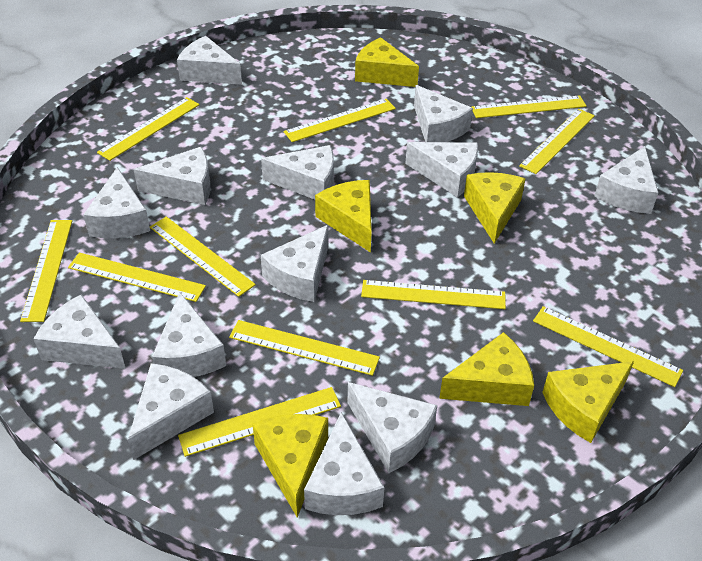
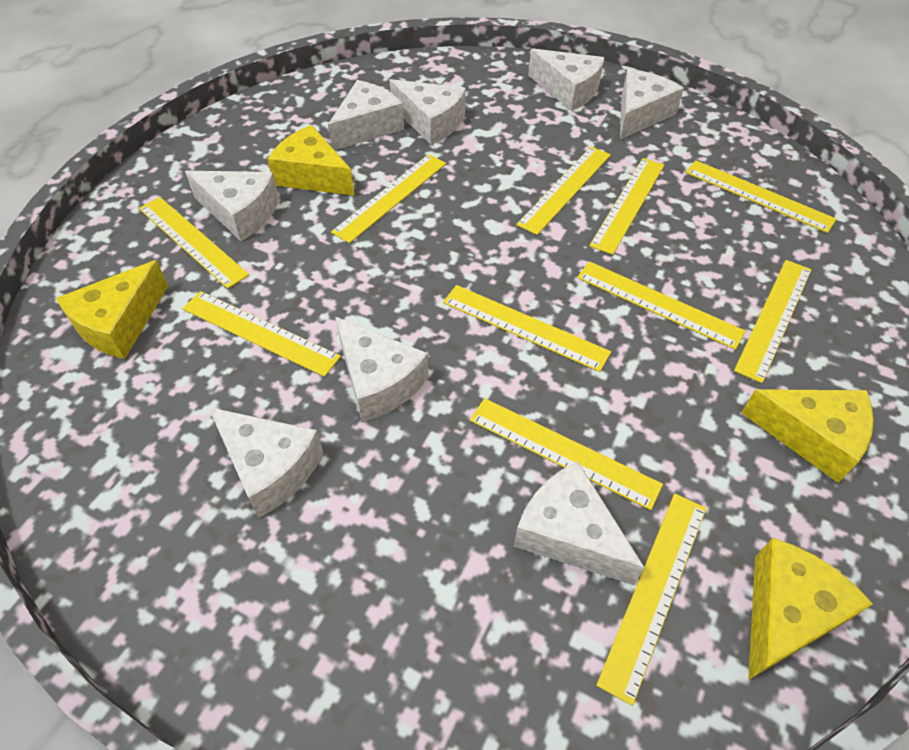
white cheese: 13 -> 8
yellow cheese: 6 -> 4

